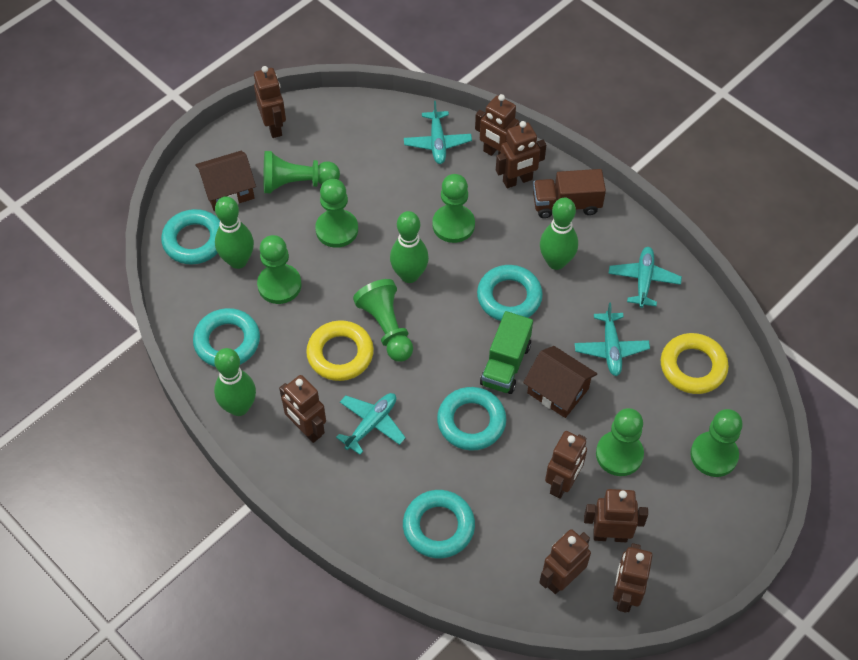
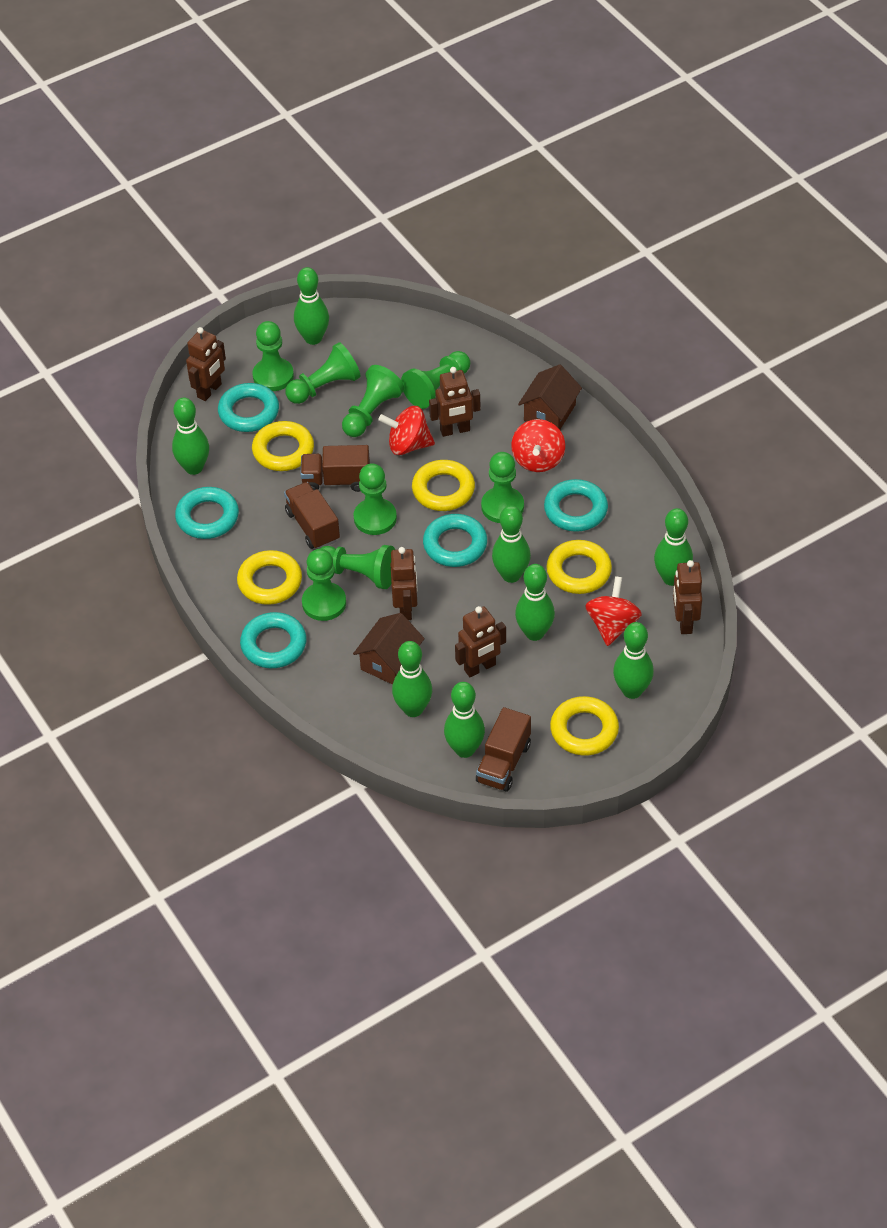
brown robot: 8 -> 5
brown truck: 1 -> 3
green bowling pin: 4 -> 8
green pawn: 7 -> 8
green truck: 1 -> 0
red spinning top: 0 -> 3
turquoise plane: 4 -> 0
yellow ring: 2 -> 5

